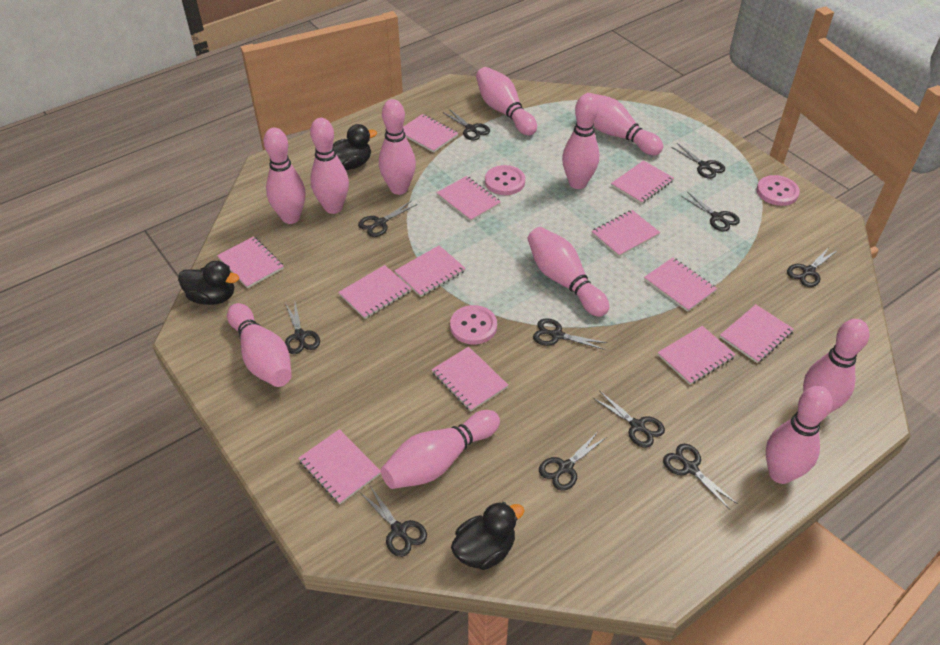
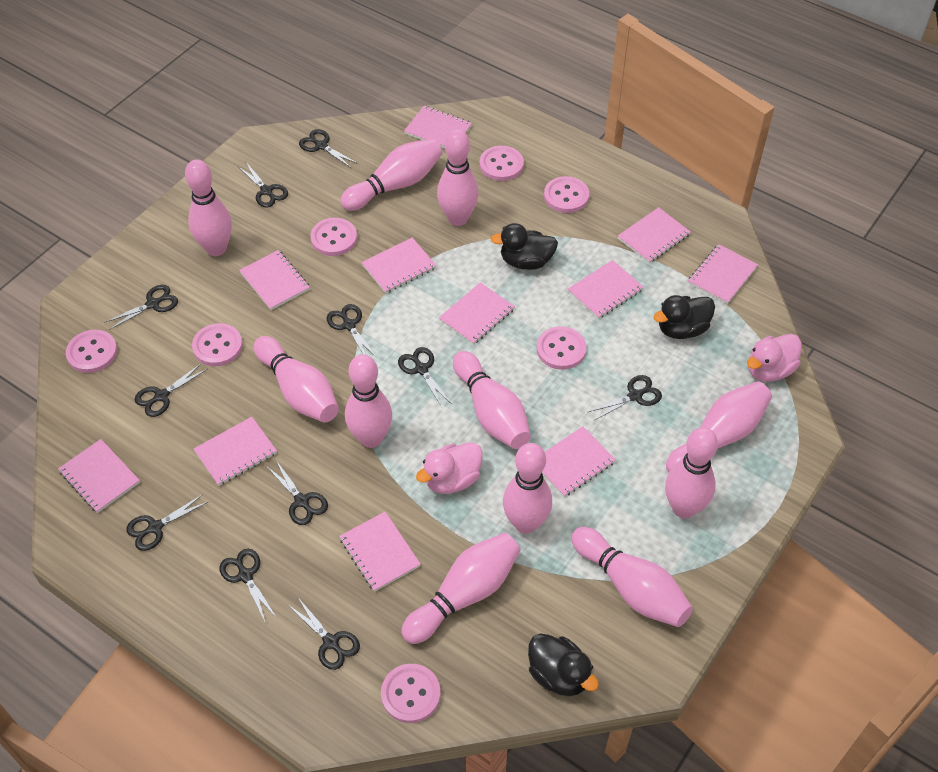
pink button: 3 -> 7
pink duck: 0 -> 2
pink notebook: 12 -> 11

